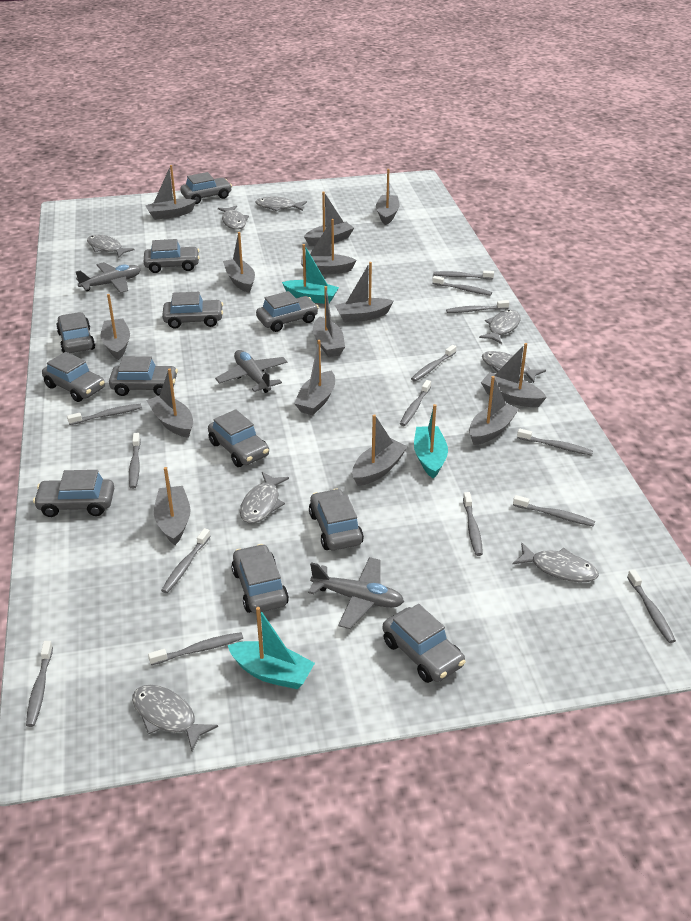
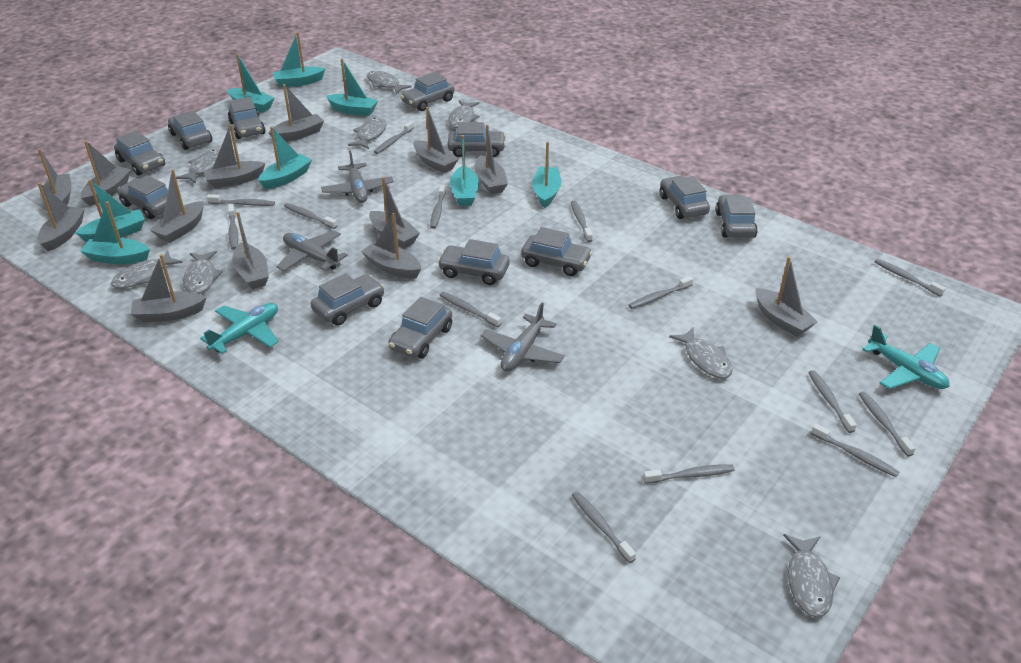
grey boat: 14 -> 13
turquoise boat: 3 -> 8
turquoise plane: 0 -> 2

